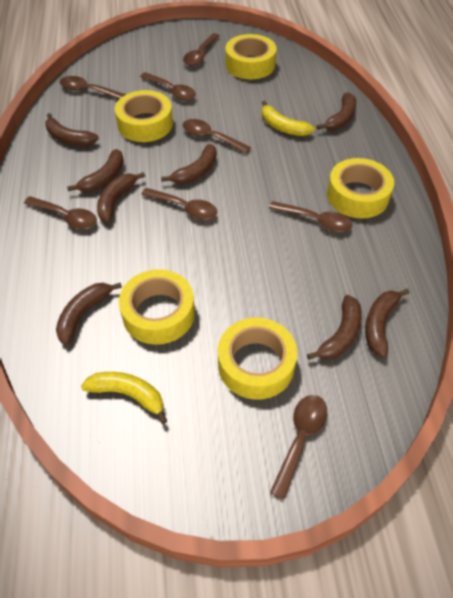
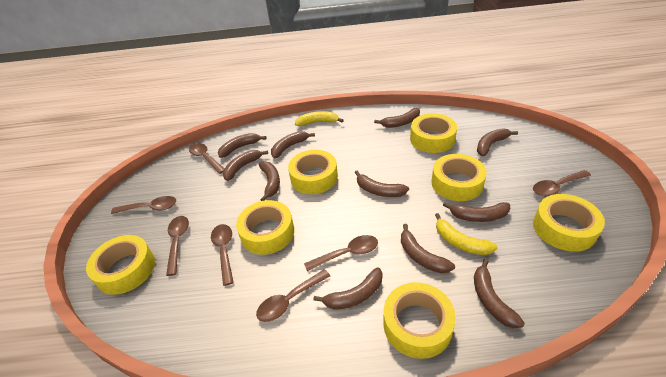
brown banana: 8 -> 11
brown spoon: 8 -> 7
yellow tape: 5 -> 7

